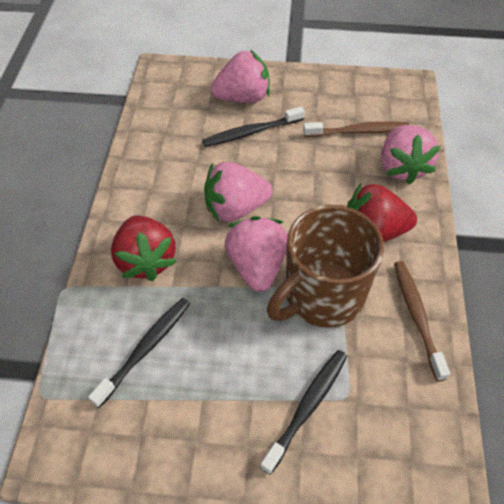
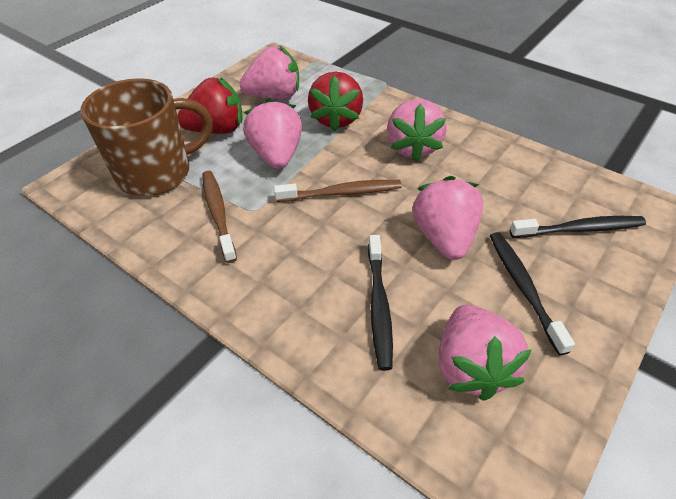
pink strawberry: 4 -> 5

